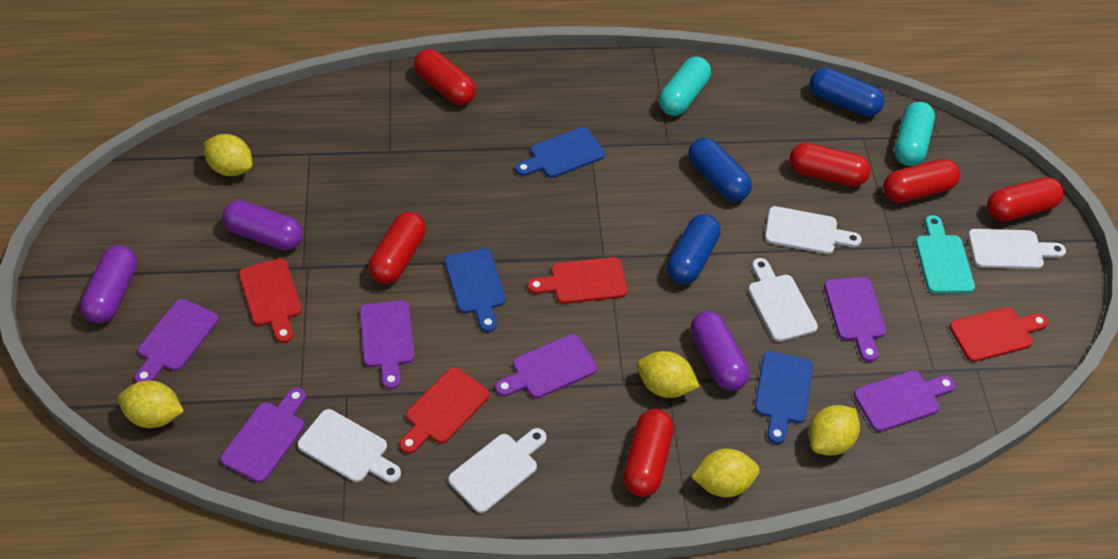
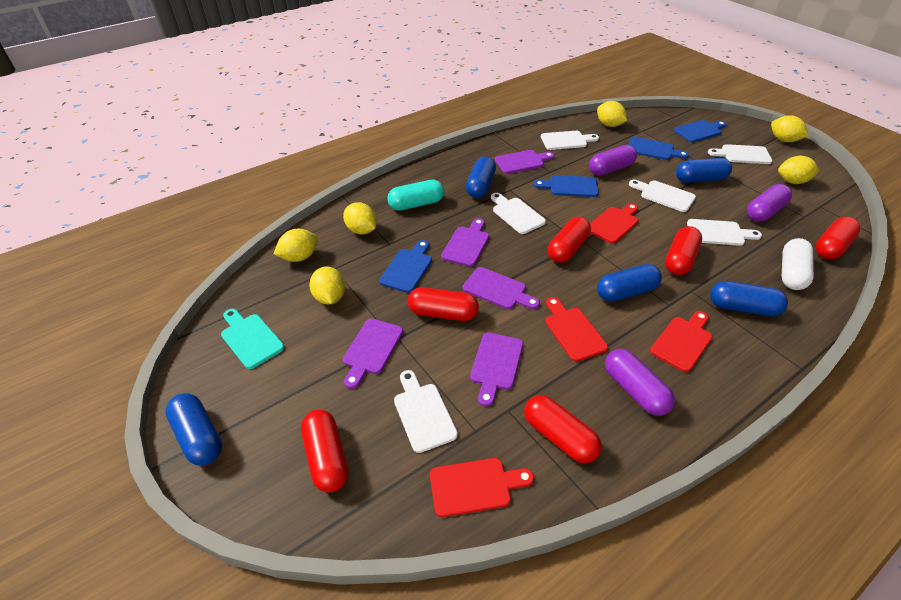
blue capsule: 3 -> 5
blue cutting board: 3 -> 4
purple cutting board: 6 -> 5
turquoise capsule: 2 -> 1
white capsule: 0 -> 1
white cutting board: 5 -> 6
yellow lemon: 5 -> 6

